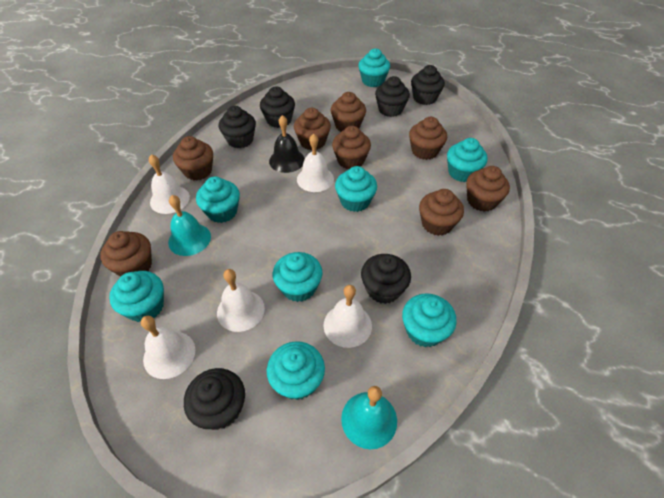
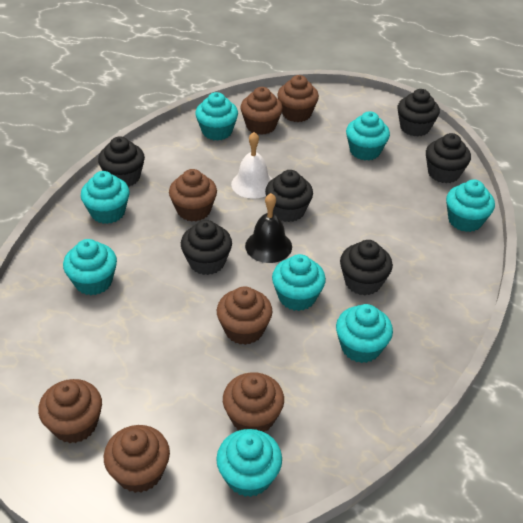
brown cupcake: 8 -> 7
turquoise bell: 2 -> 0
white bell: 5 -> 1

